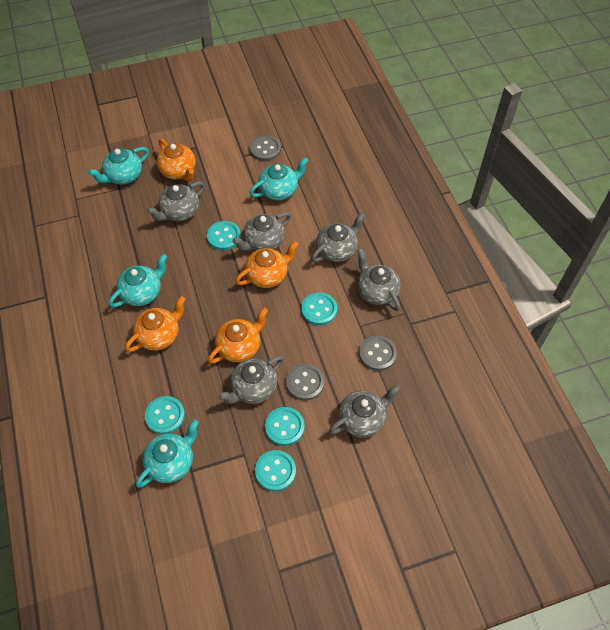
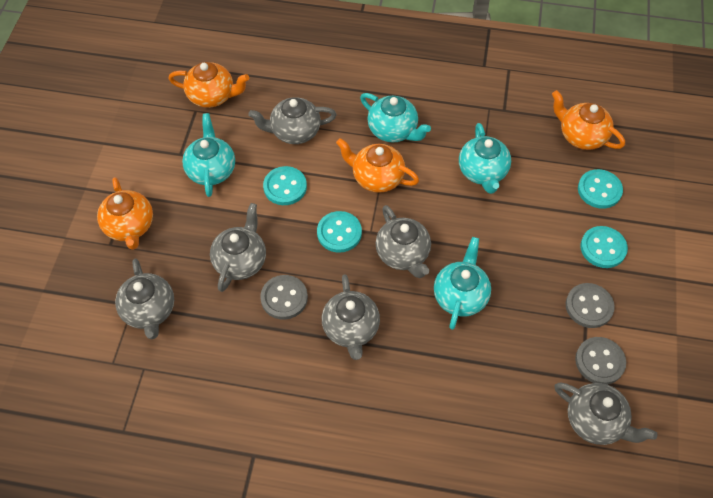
turquoise button: 5 -> 4

